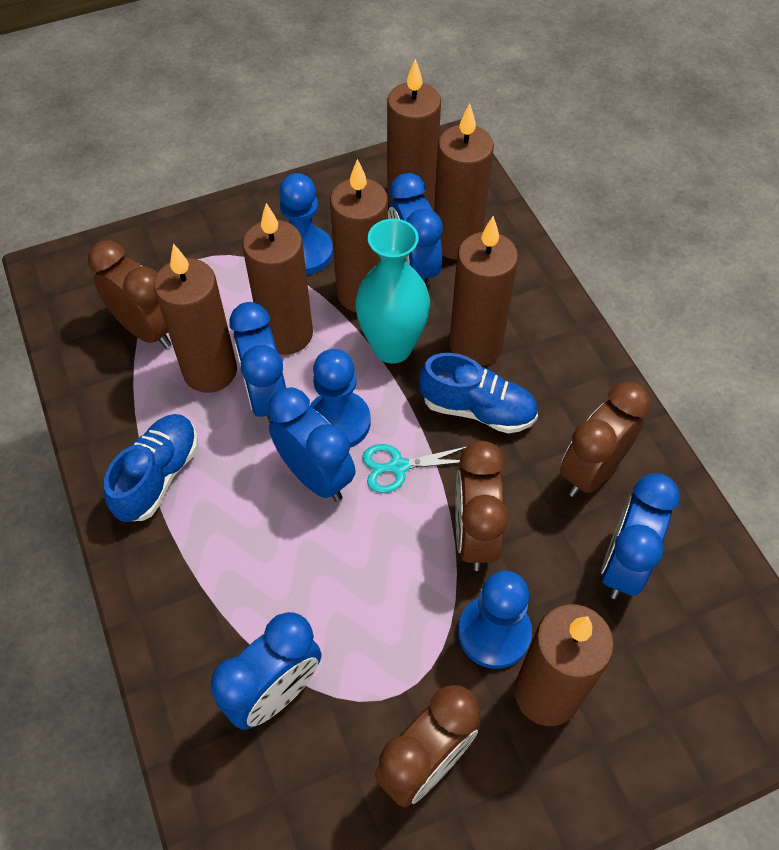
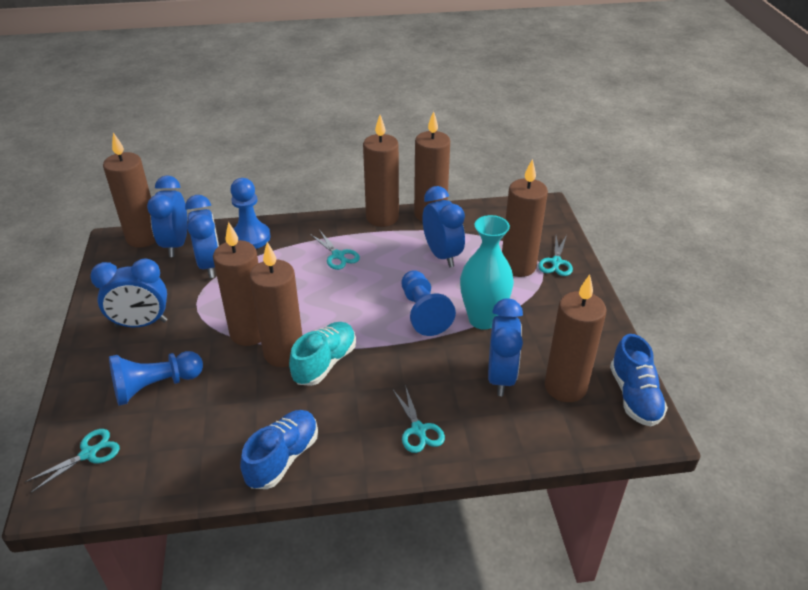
brown clock: 4 -> 0
turquoise scissors: 1 -> 4
turquoise shoe: 0 -> 1

